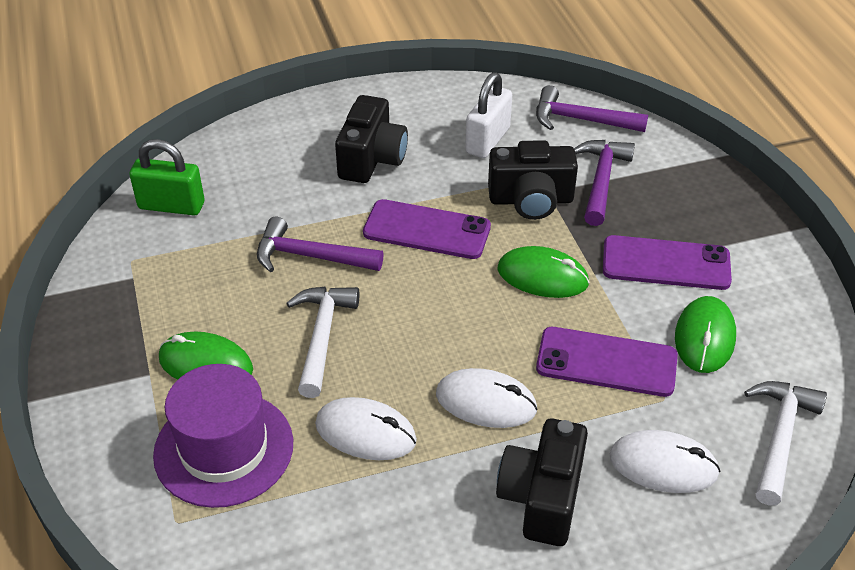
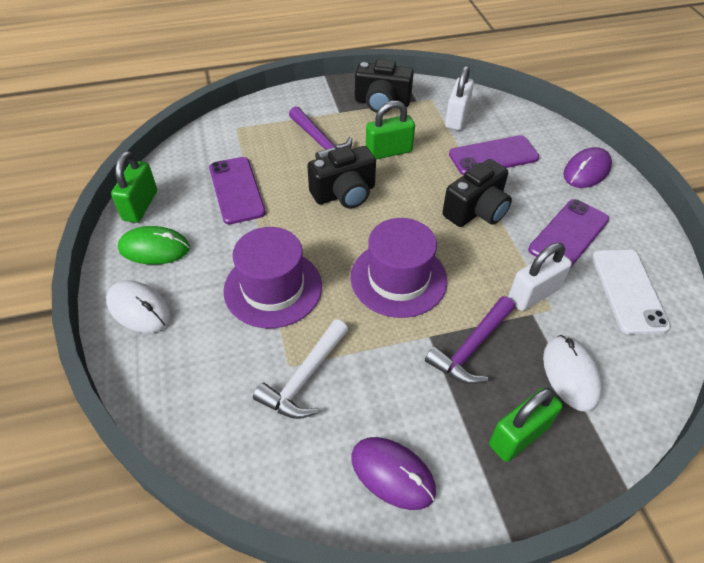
green mouse: 3 -> 1
green padlock: 1 -> 3
purple hammer: 3 -> 2
purple hat: 1 -> 2
purple mouse: 0 -> 2
white hammer: 2 -> 1
white mouse: 3 -> 2
white padlock: 1 -> 2
white phone: 0 -> 1

